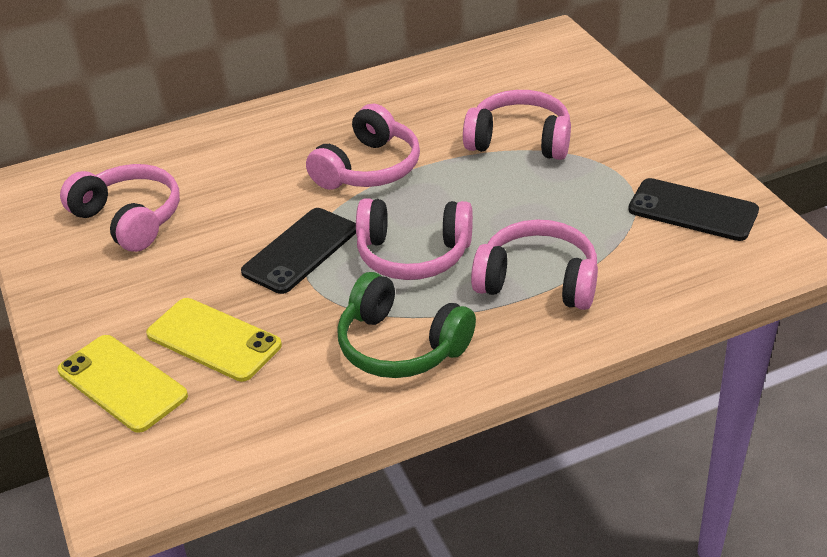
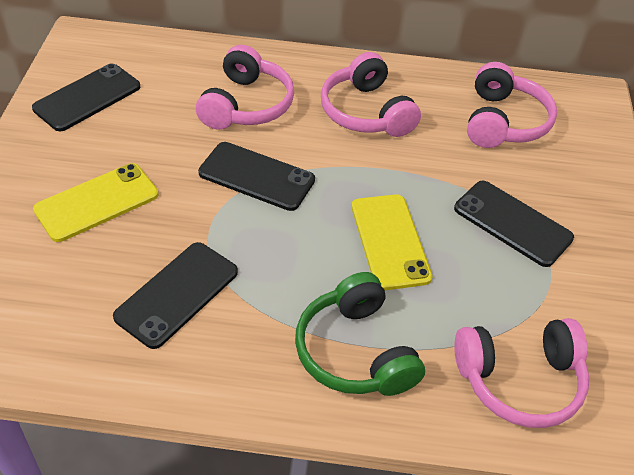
black phone: 2 -> 4
pink headphones: 5 -> 4

